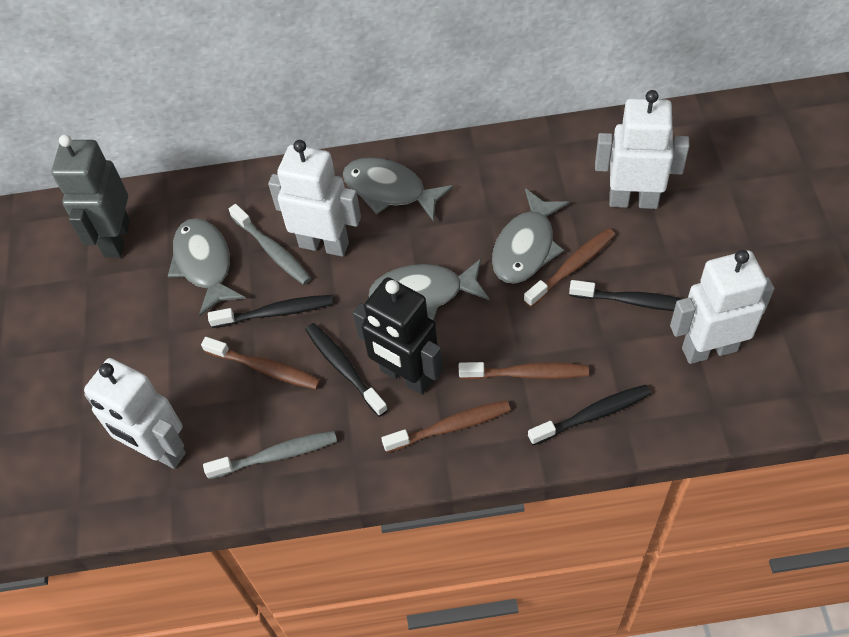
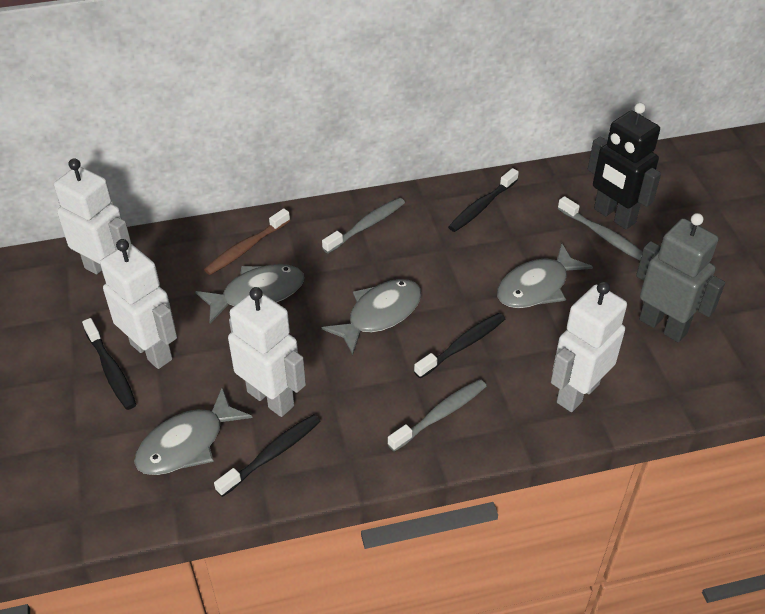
brown toothbrush: 4 -> 1
grey toothbrush: 2 -> 3

